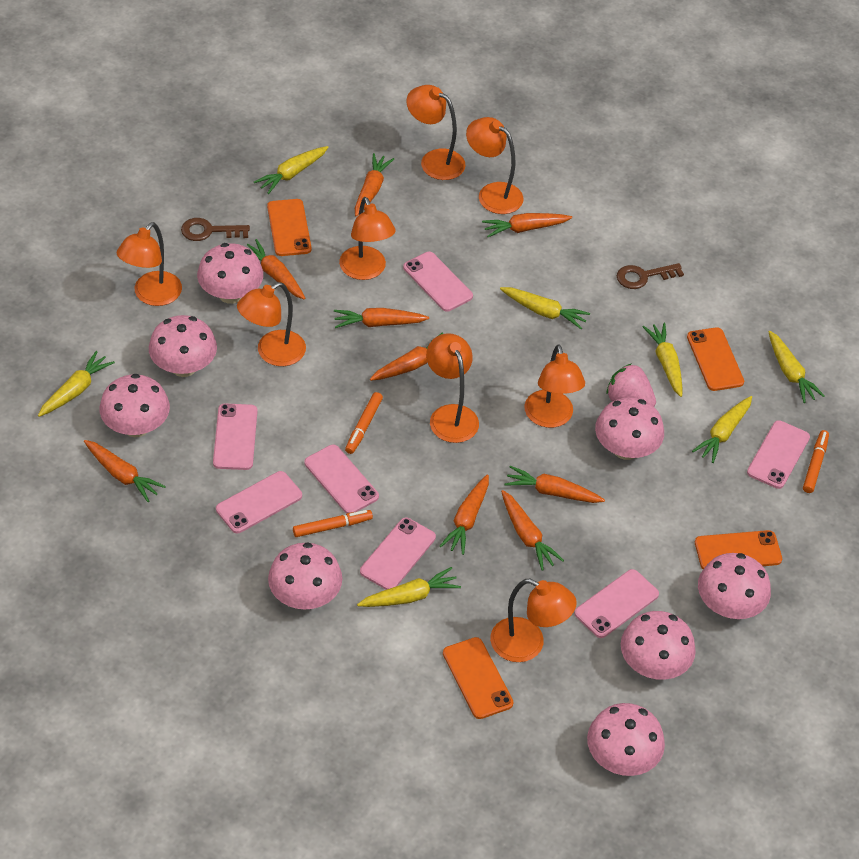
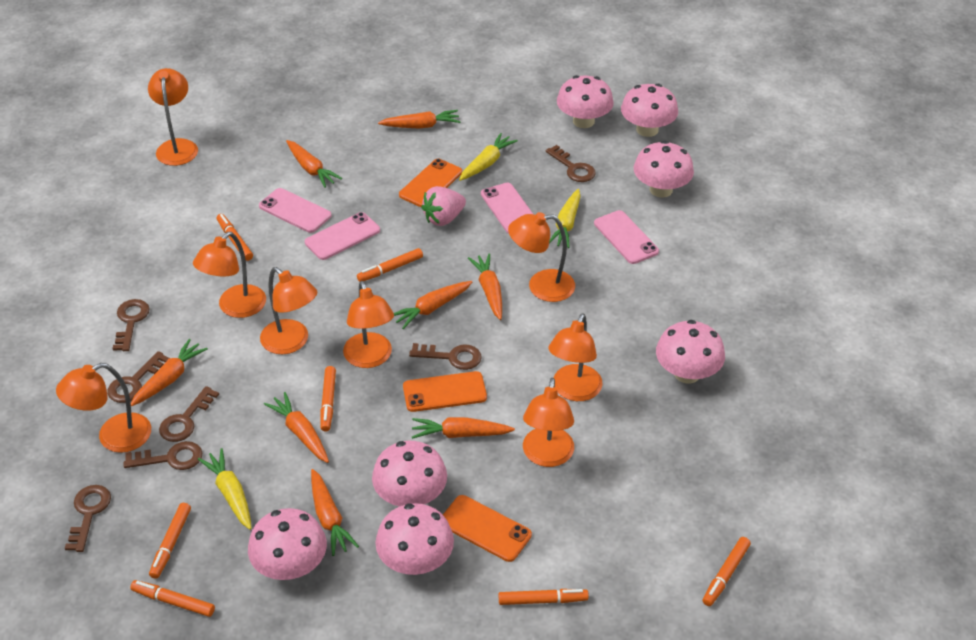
brown key: 2 -> 7
orange carrot: 9 -> 8
orange marker: 3 -> 7
orange phone: 4 -> 3
pink mushroom: 8 -> 7
pink phone: 7 -> 4
yellow carrot: 7 -> 3

